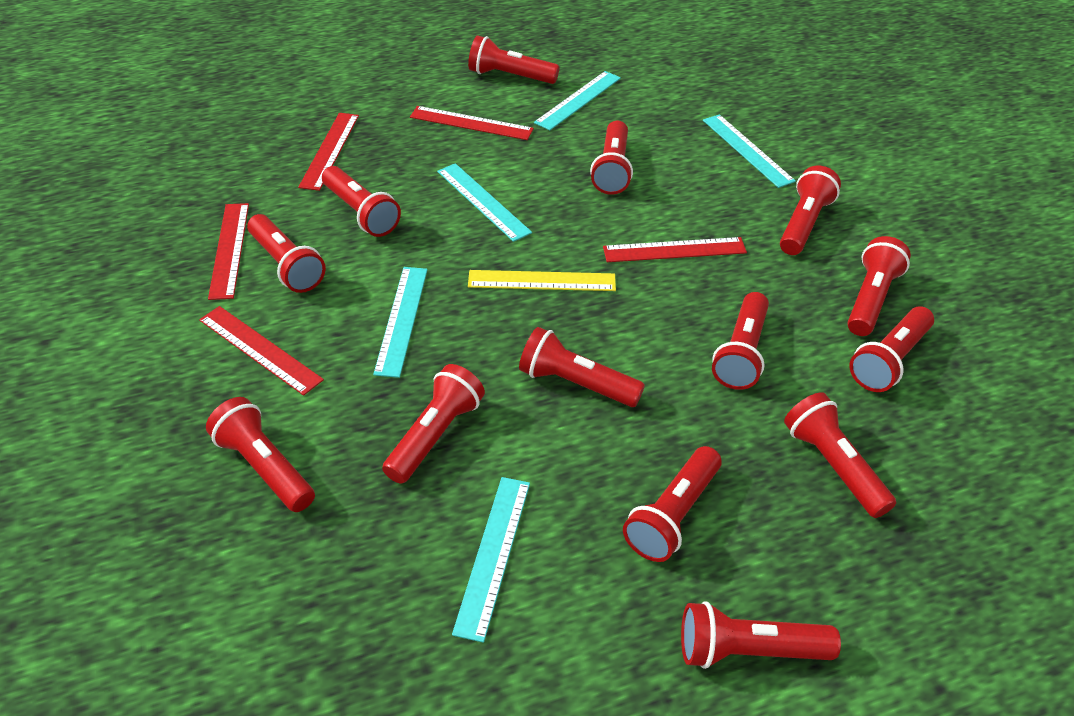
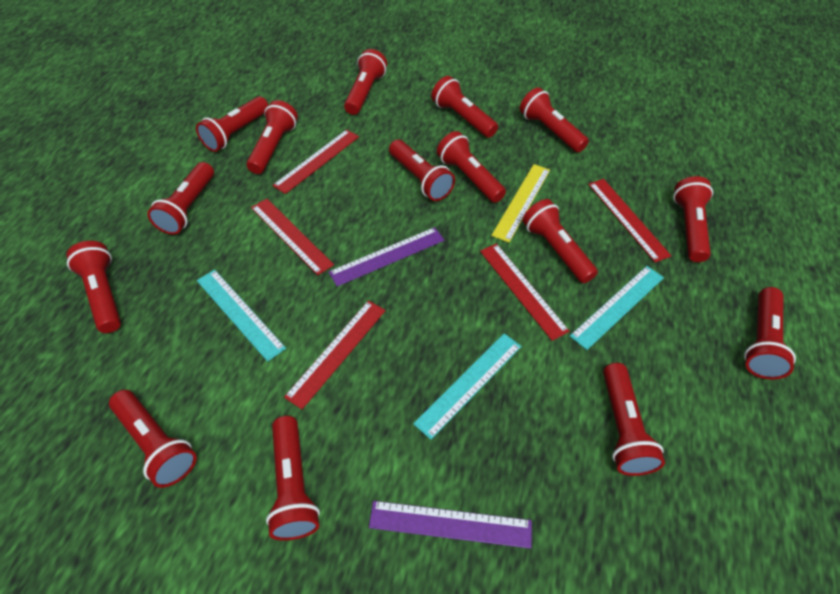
purple ruler: 0 -> 2
red flashlight: 14 -> 15
turquoise ruler: 5 -> 3

